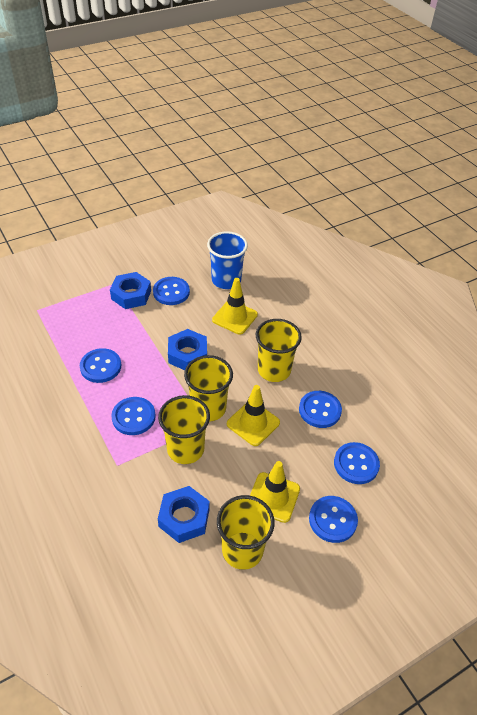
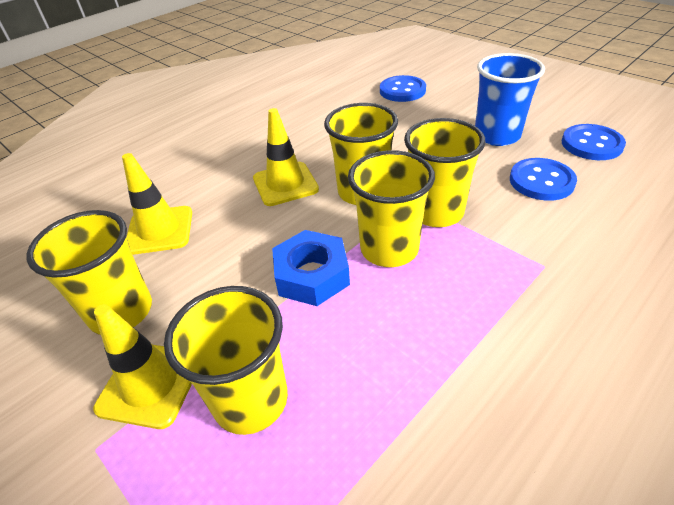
blue button: 6 -> 3
blue nut: 3 -> 1
yellow cup: 4 -> 5

